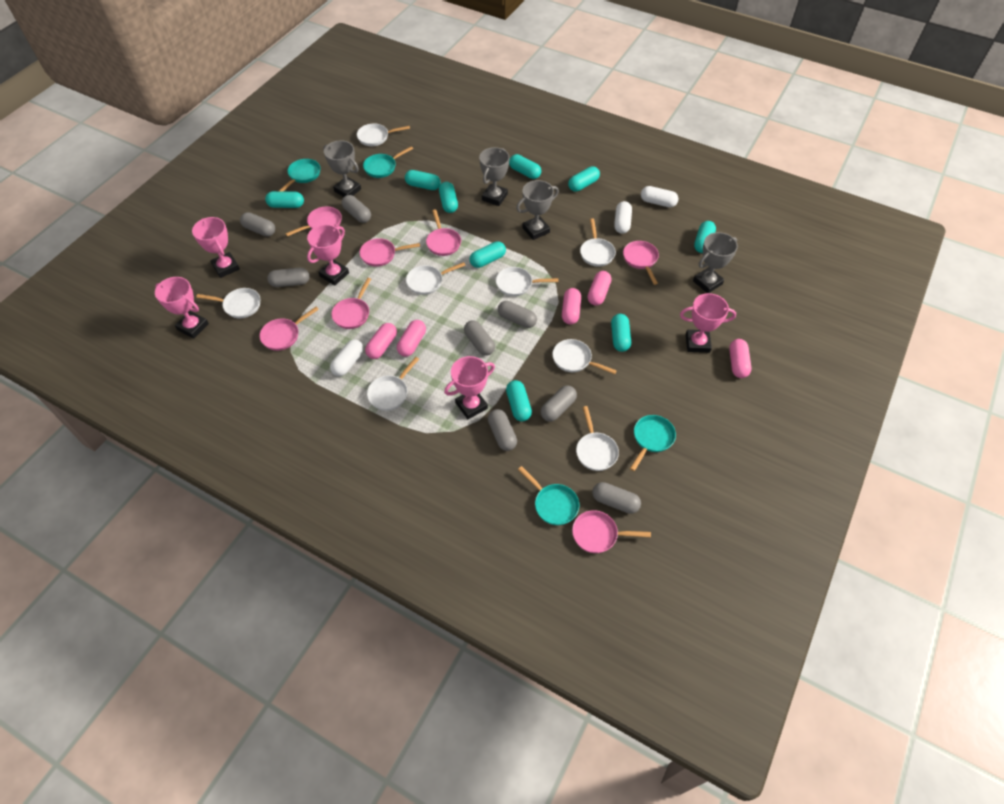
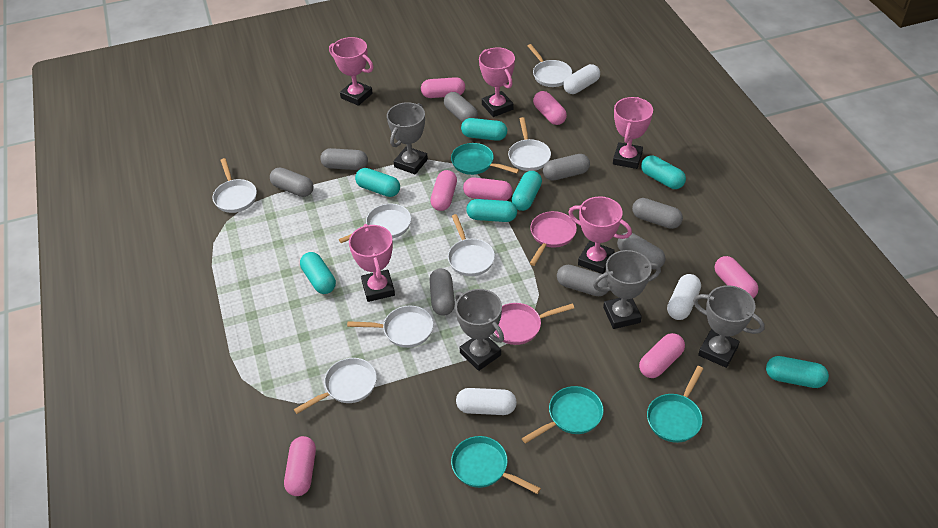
pink capsule: 5 -> 7
pink pan: 7 -> 2
turquoise capsule: 9 -> 7
white pan: 8 -> 7

